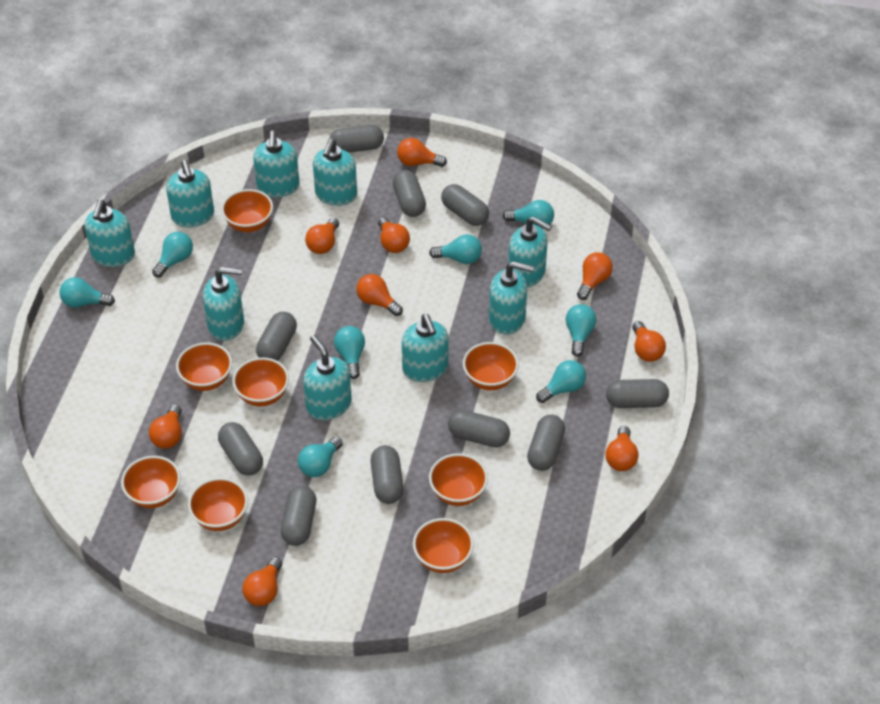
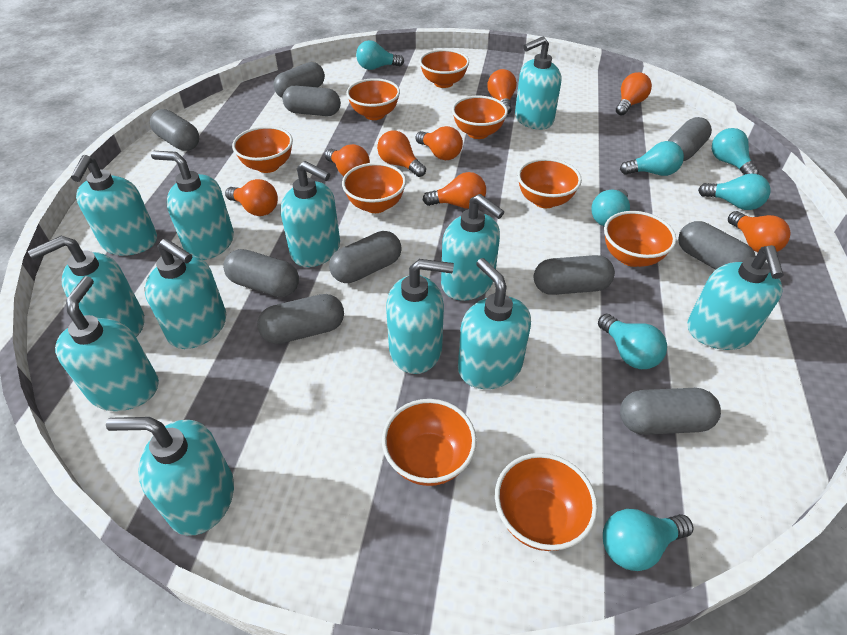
orange bowl: 8 -> 9
orange light bulb: 9 -> 8
turquoise light bulb: 8 -> 7
turquoise soap dispenser: 9 -> 12

